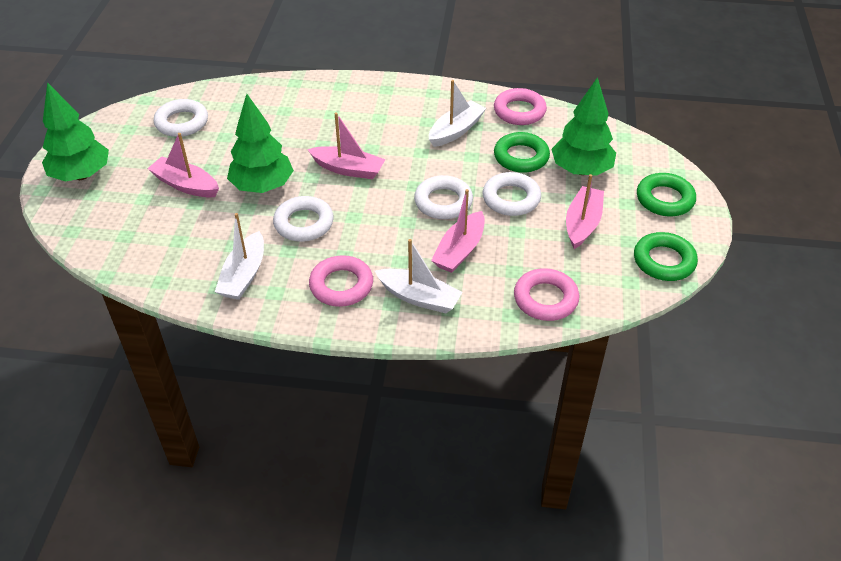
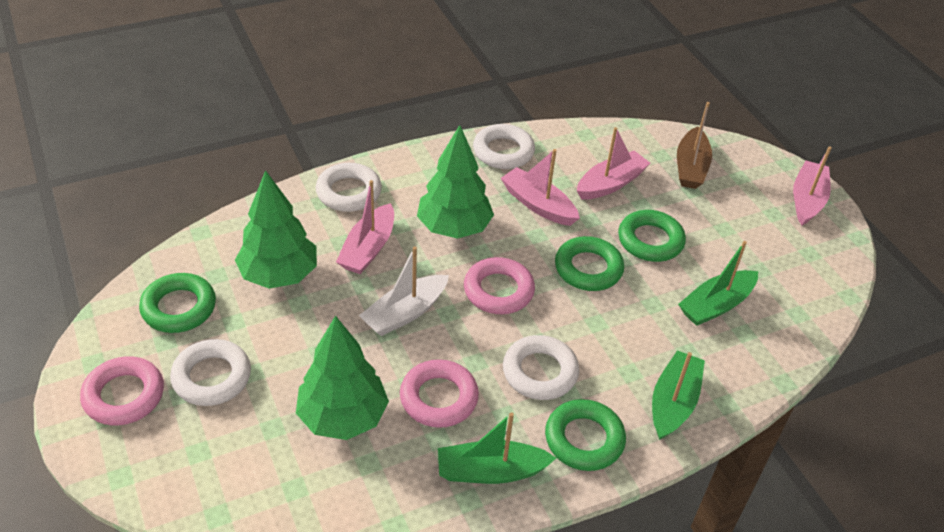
brown boat: 0 -> 1
green boat: 0 -> 3
green ring: 3 -> 4
white boat: 3 -> 1

